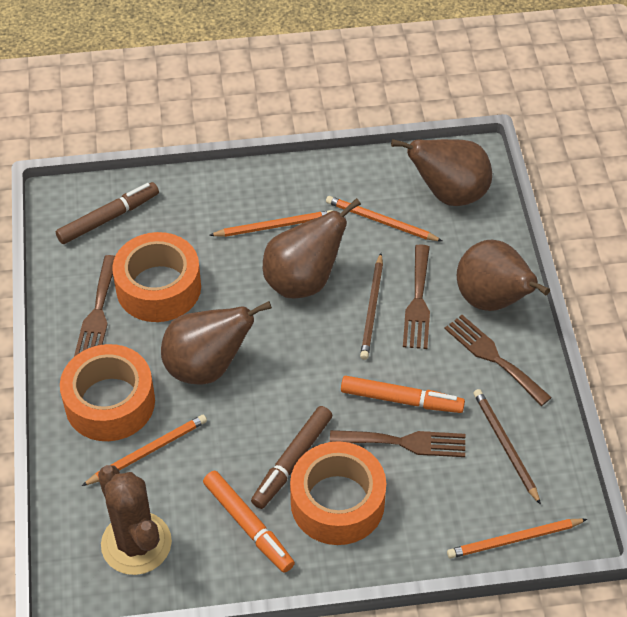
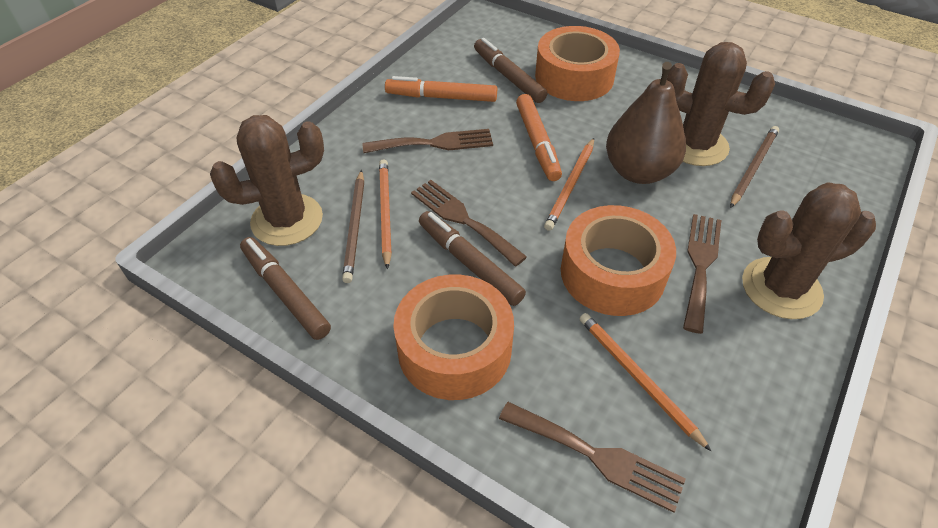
brown cactus: 1 -> 3
brown marker: 2 -> 3
brown pear: 4 -> 1
orange pencil: 4 -> 3

